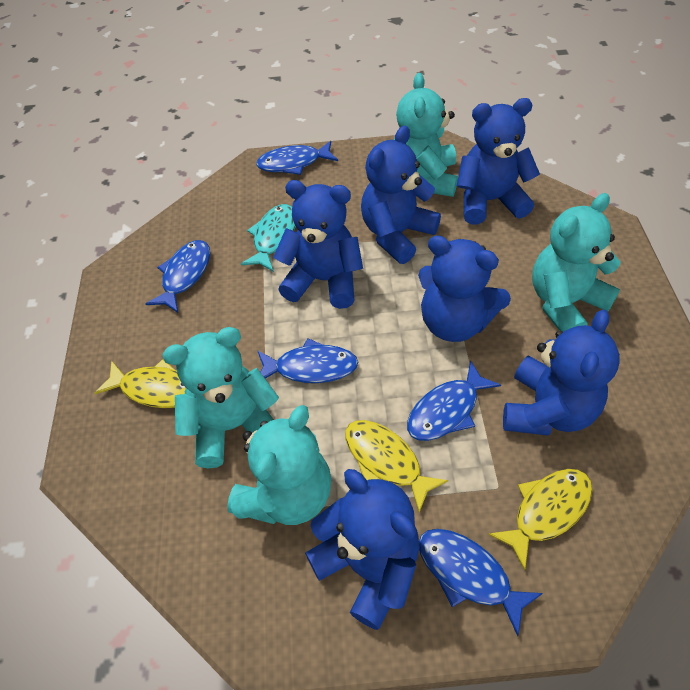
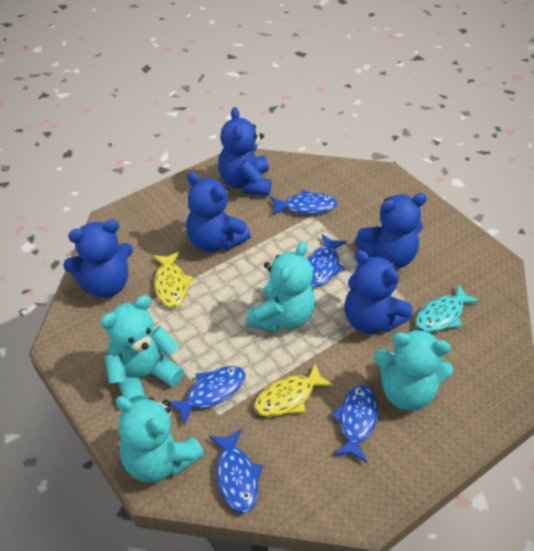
blue teddy bear: 6 -> 5
yellow fish: 3 -> 2

